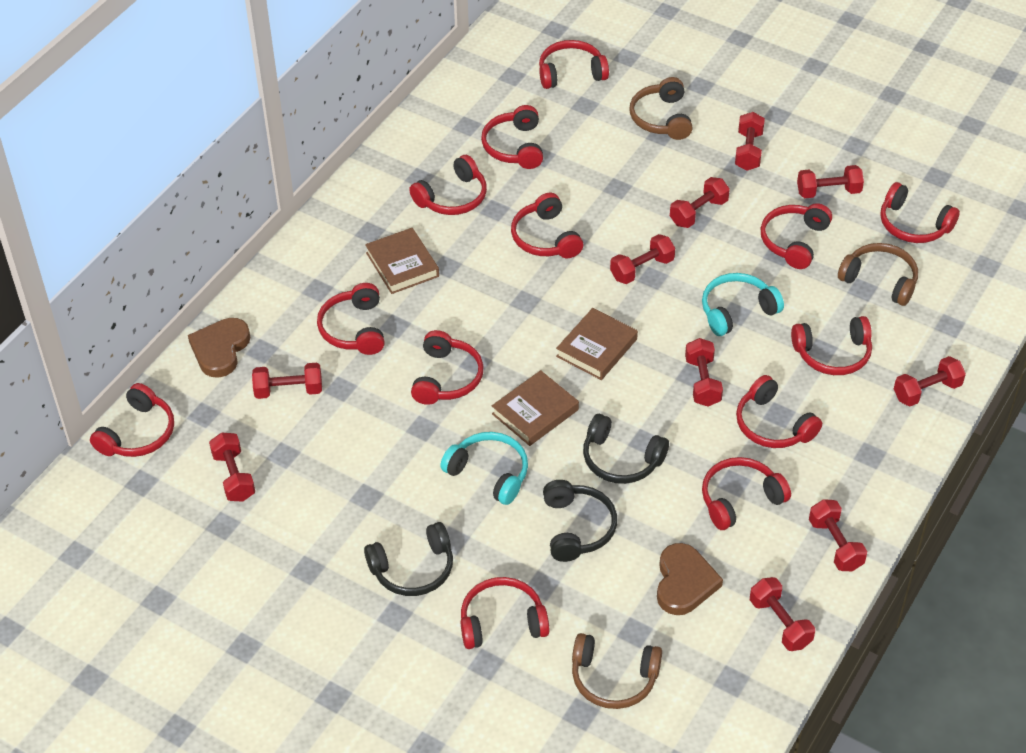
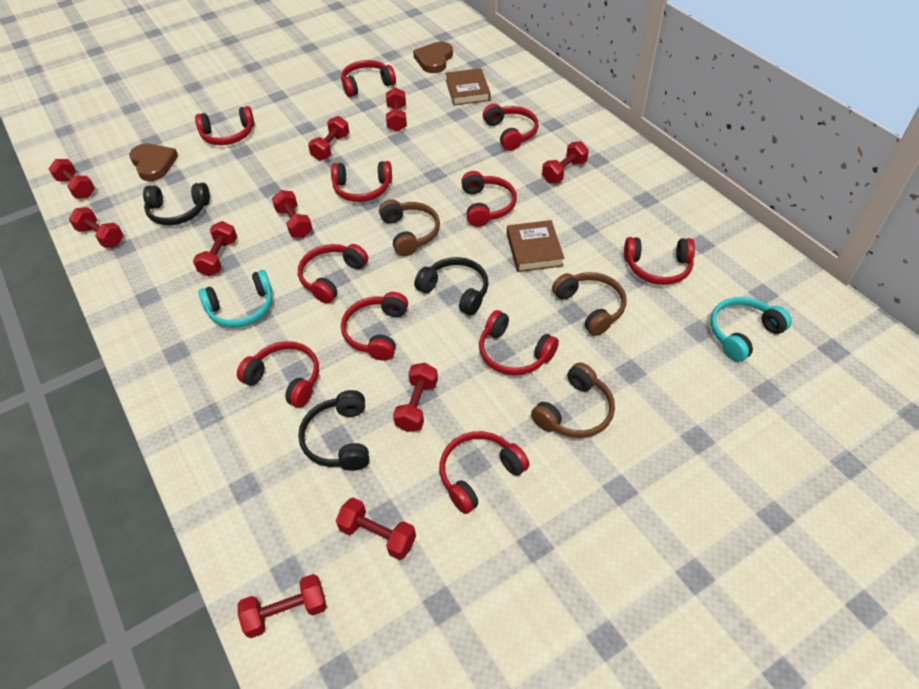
brown book: 3 -> 2
red headphones: 13 -> 11

